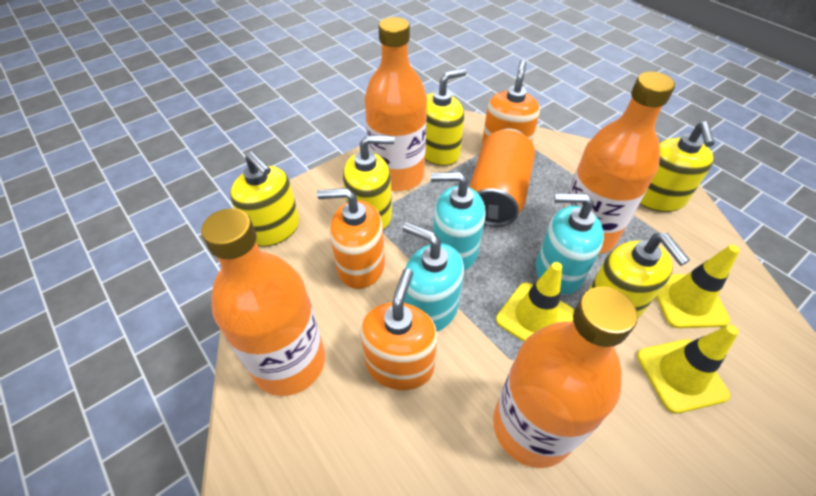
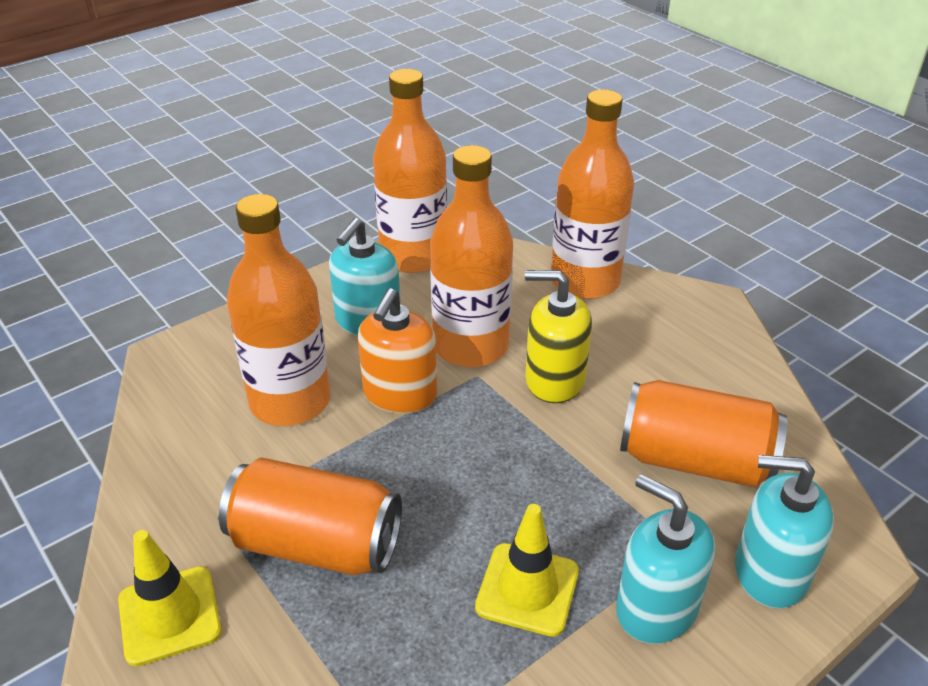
orange can: 1 -> 2
orange soap dispenser: 3 -> 1
yellow soap dispenser: 5 -> 1
yellow traffic cone: 3 -> 2

